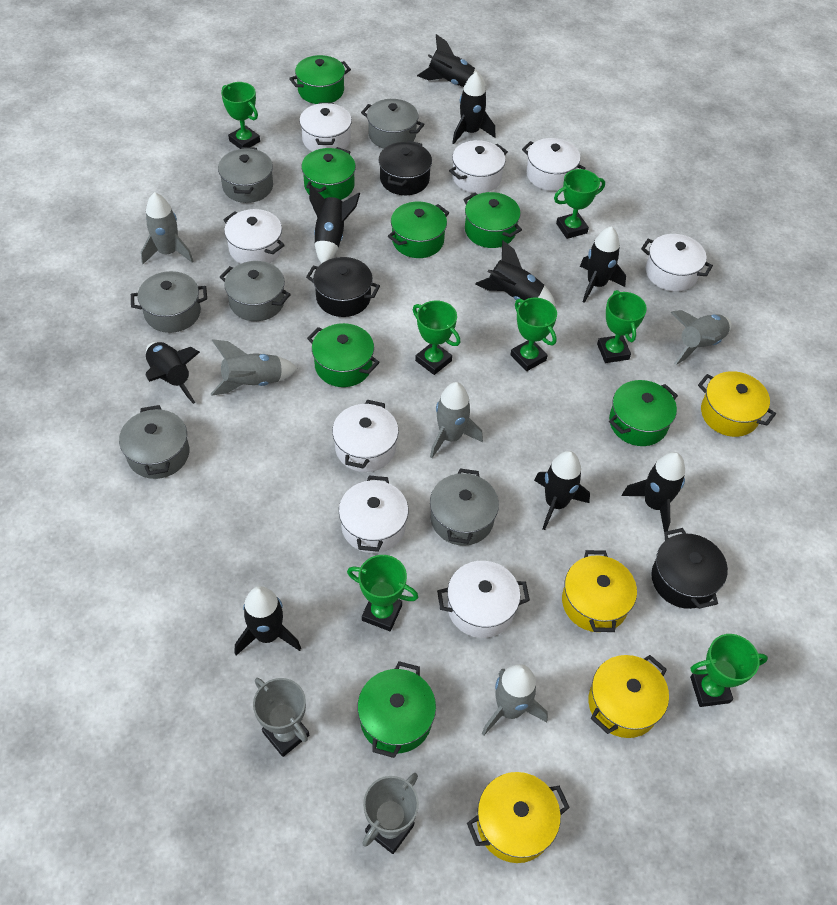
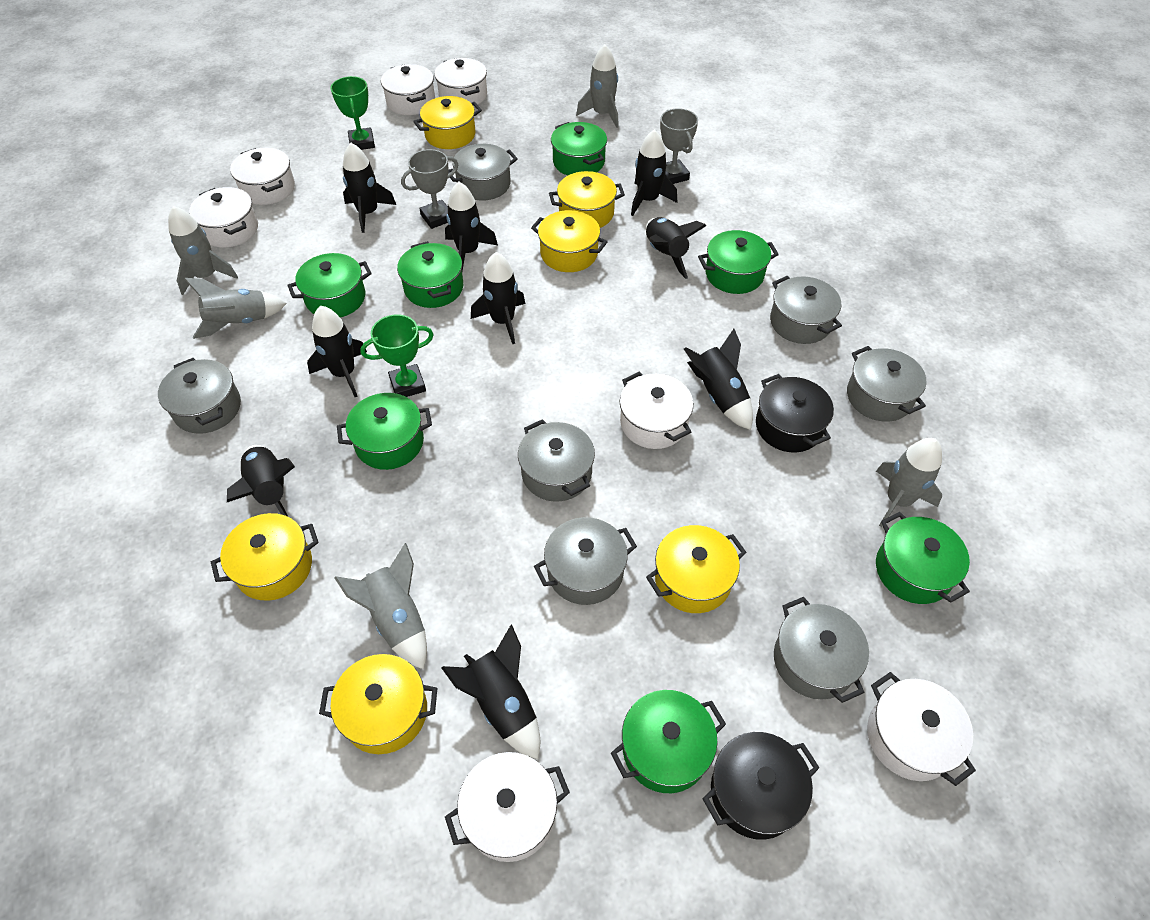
black pot: 3 -> 2
green trophy: 7 -> 2
grey pot: 6 -> 7
white pot: 8 -> 7
yellow pot: 4 -> 6

